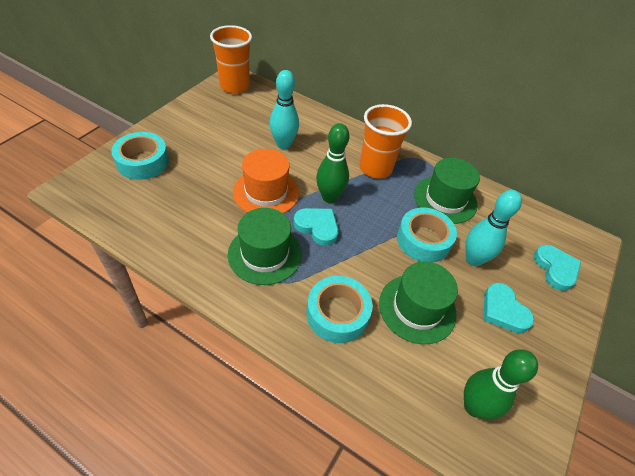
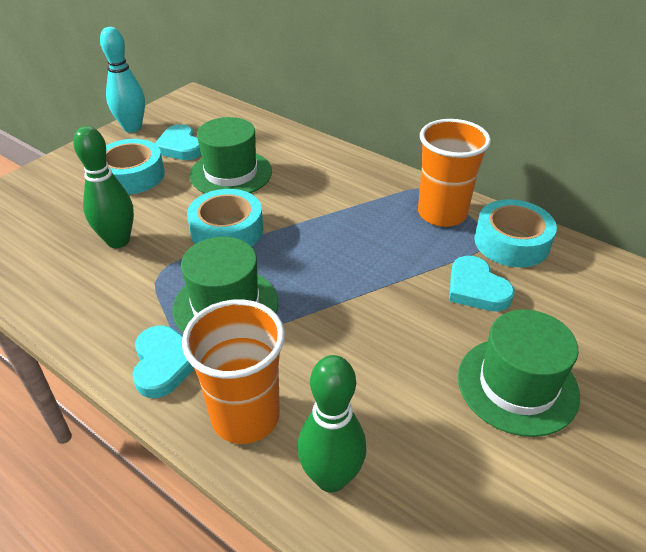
orange hat: 1 -> 0
turquoise bowling pin: 2 -> 1

